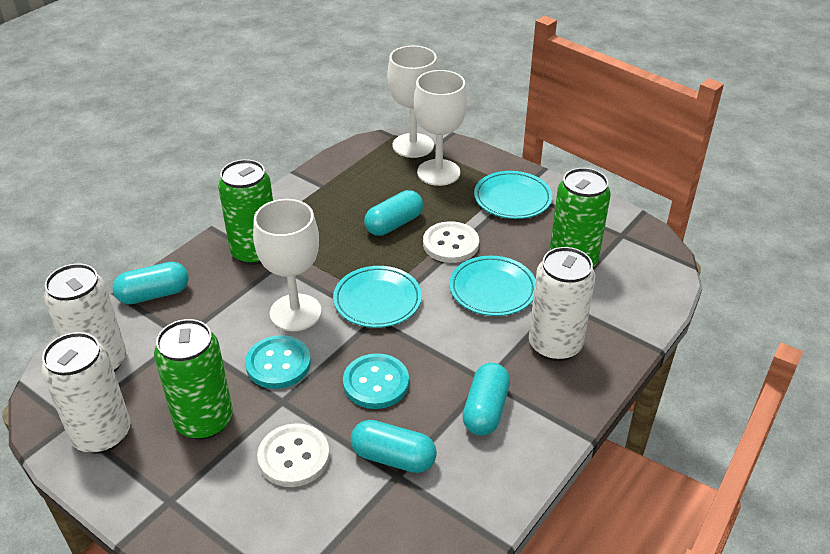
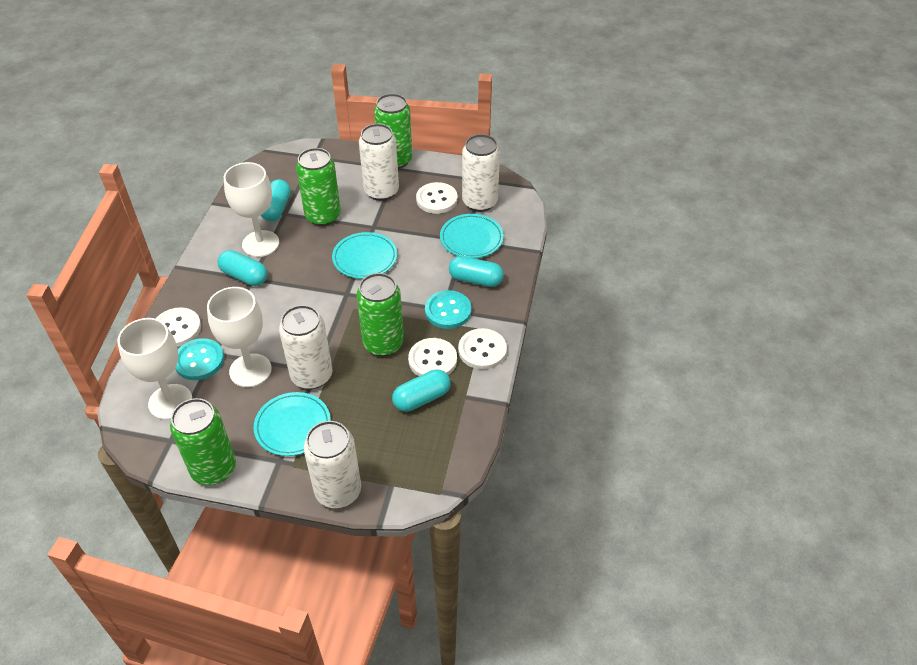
green can: 3 -> 4
white button: 2 -> 4
white can: 3 -> 4

